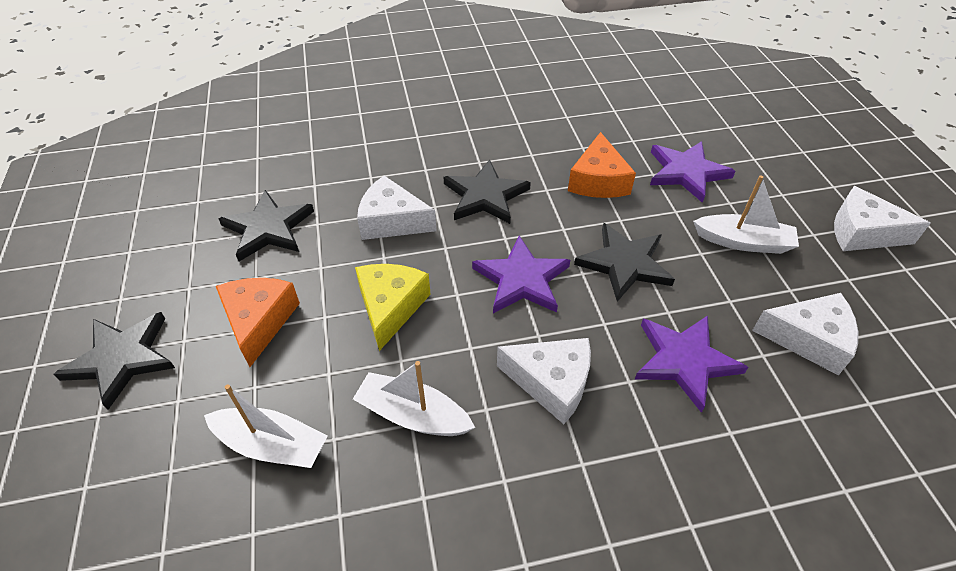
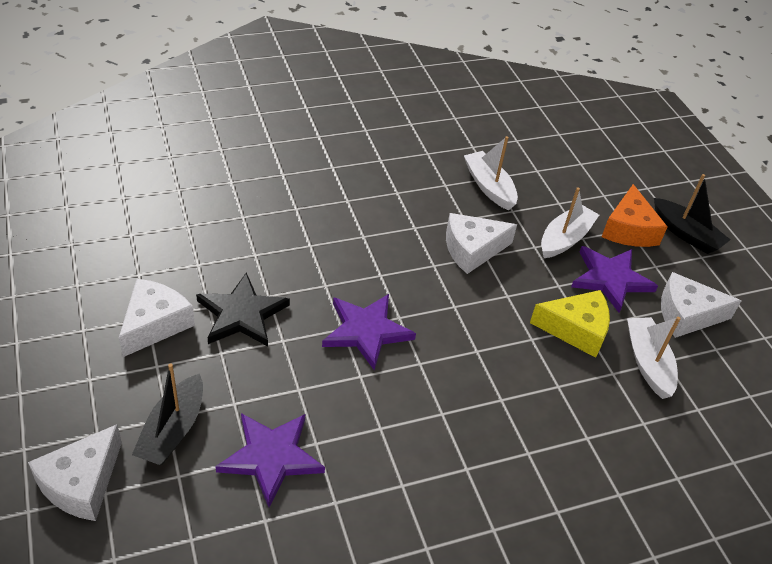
black boat: 0 -> 2
black star: 4 -> 1
orange cheese: 2 -> 1

